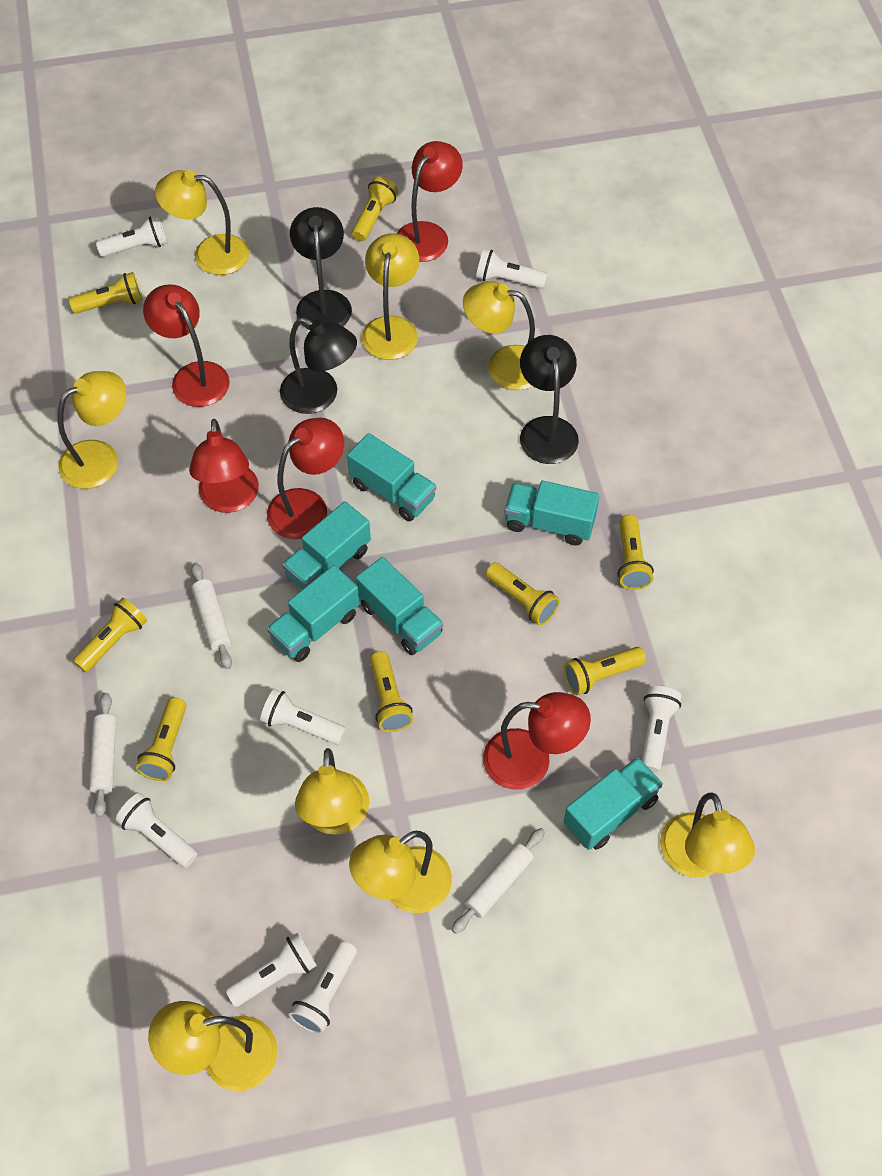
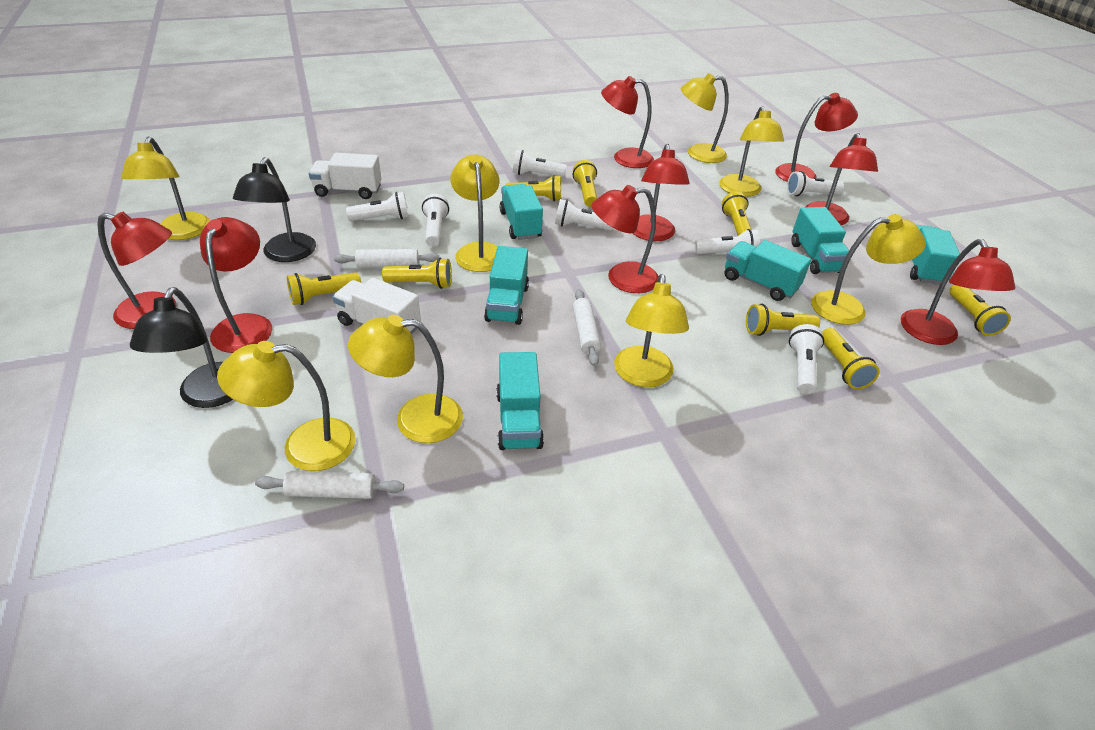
black lamp: 3 -> 2
red lamp: 5 -> 8
white truck: 0 -> 2

